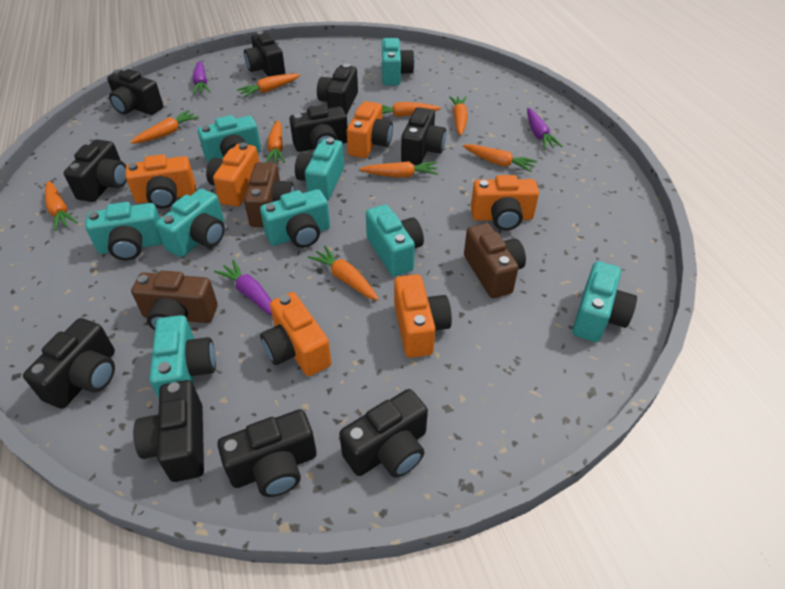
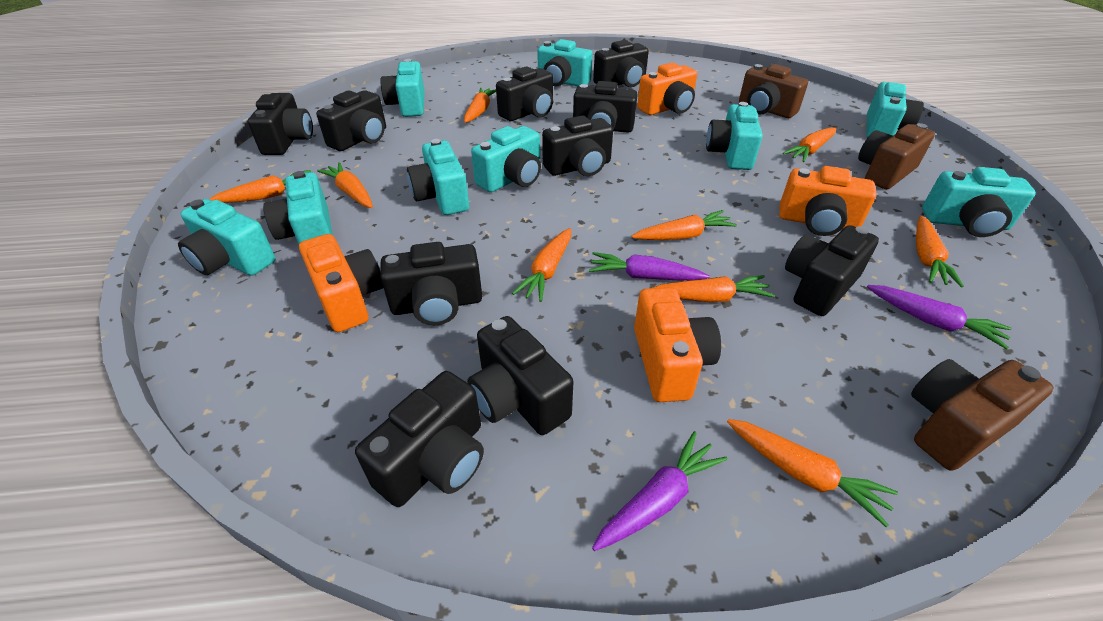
orange camera: 6 -> 4

